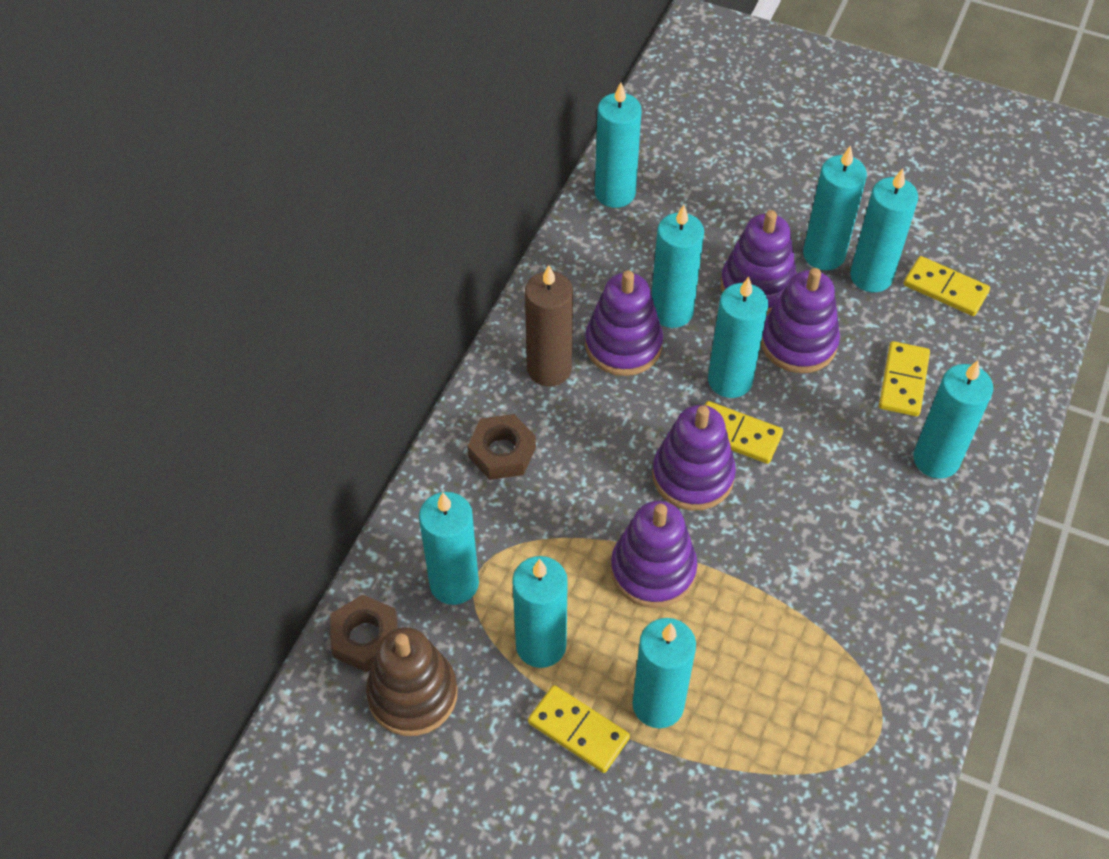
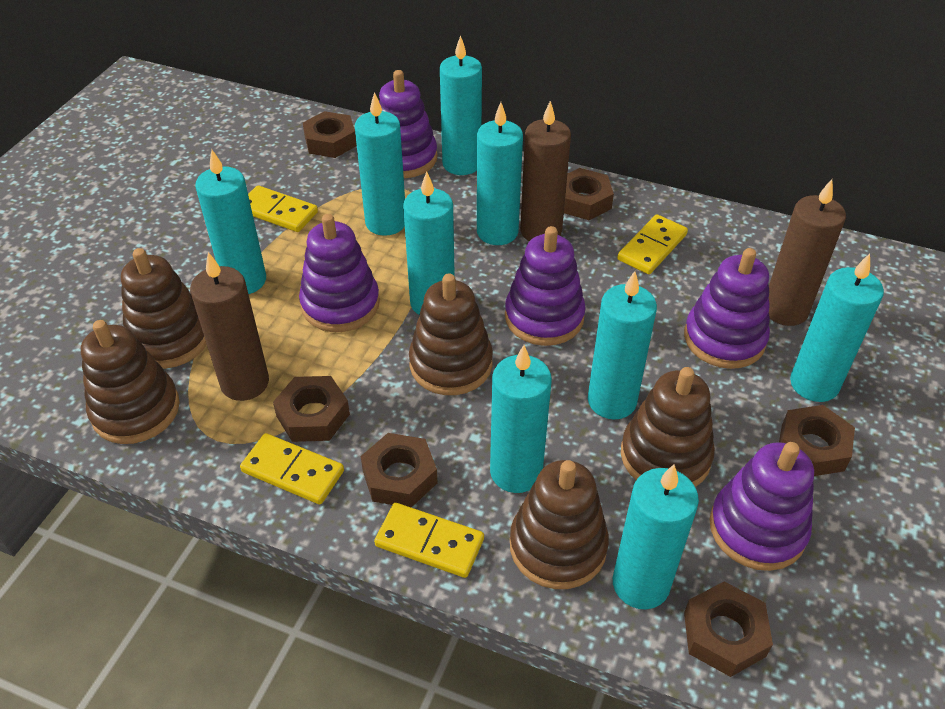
brown candle: 1 -> 3
brown nut: 2 -> 6
brown stacking toy: 1 -> 5

